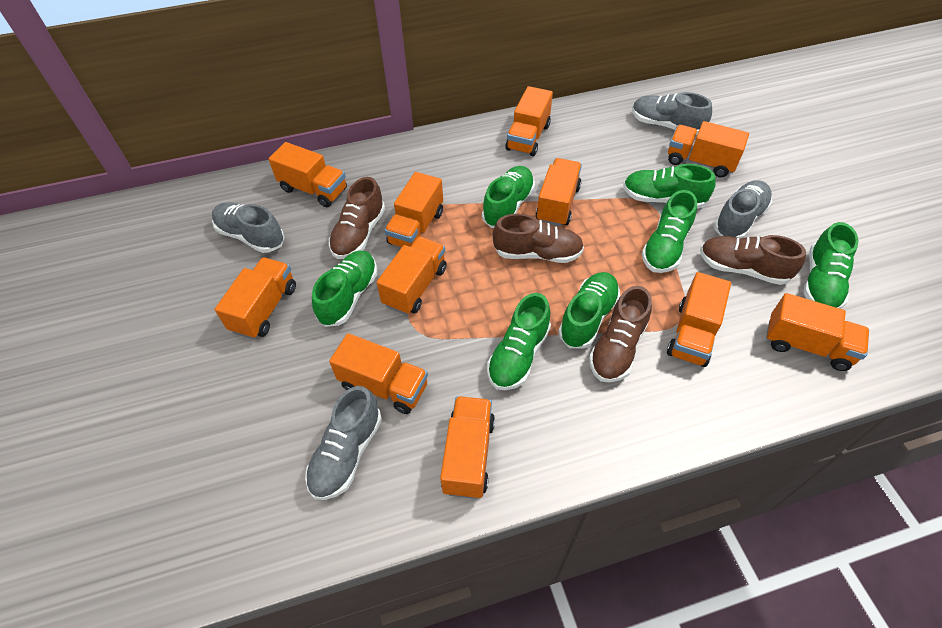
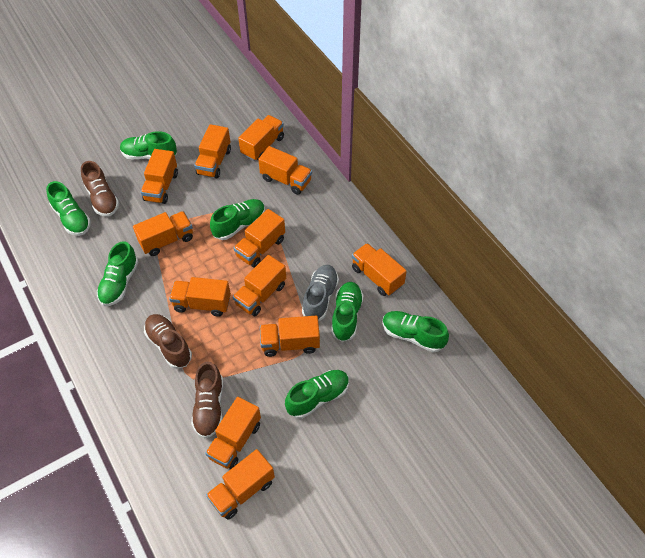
brown shoe: 4 -> 3
grey shoe: 4 -> 1
orange truck: 11 -> 12

